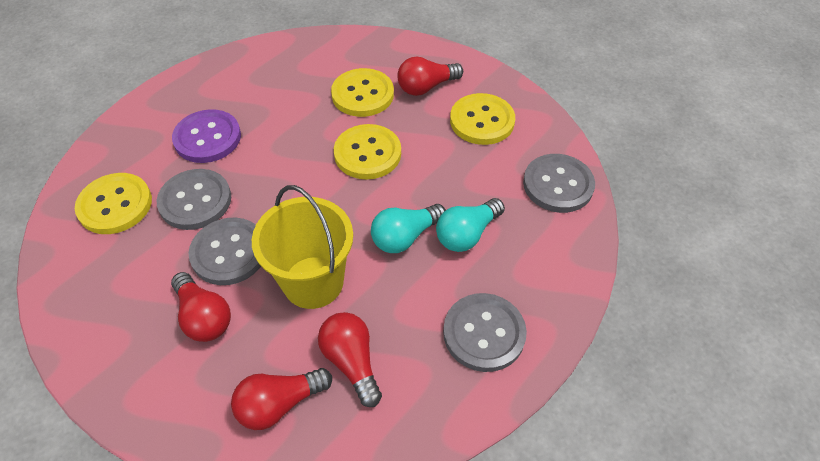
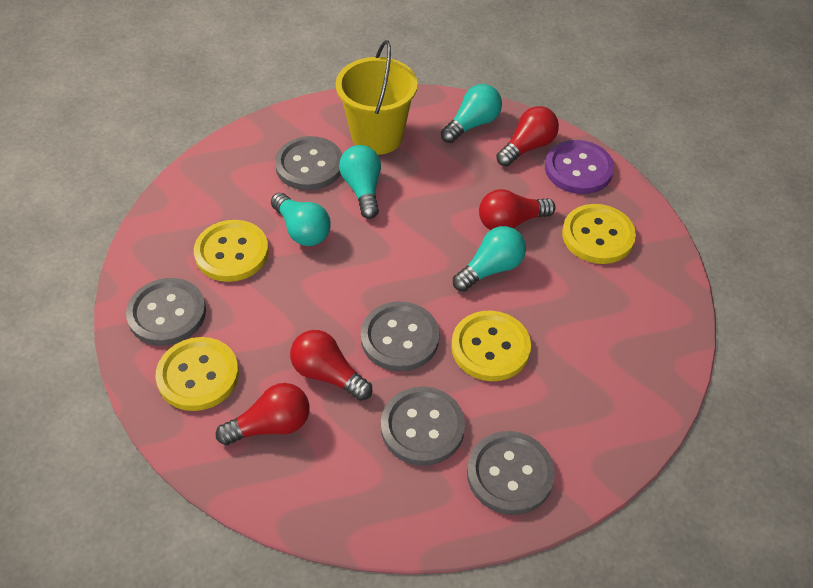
grey button: 4 -> 5
turquoise light bulb: 2 -> 4

